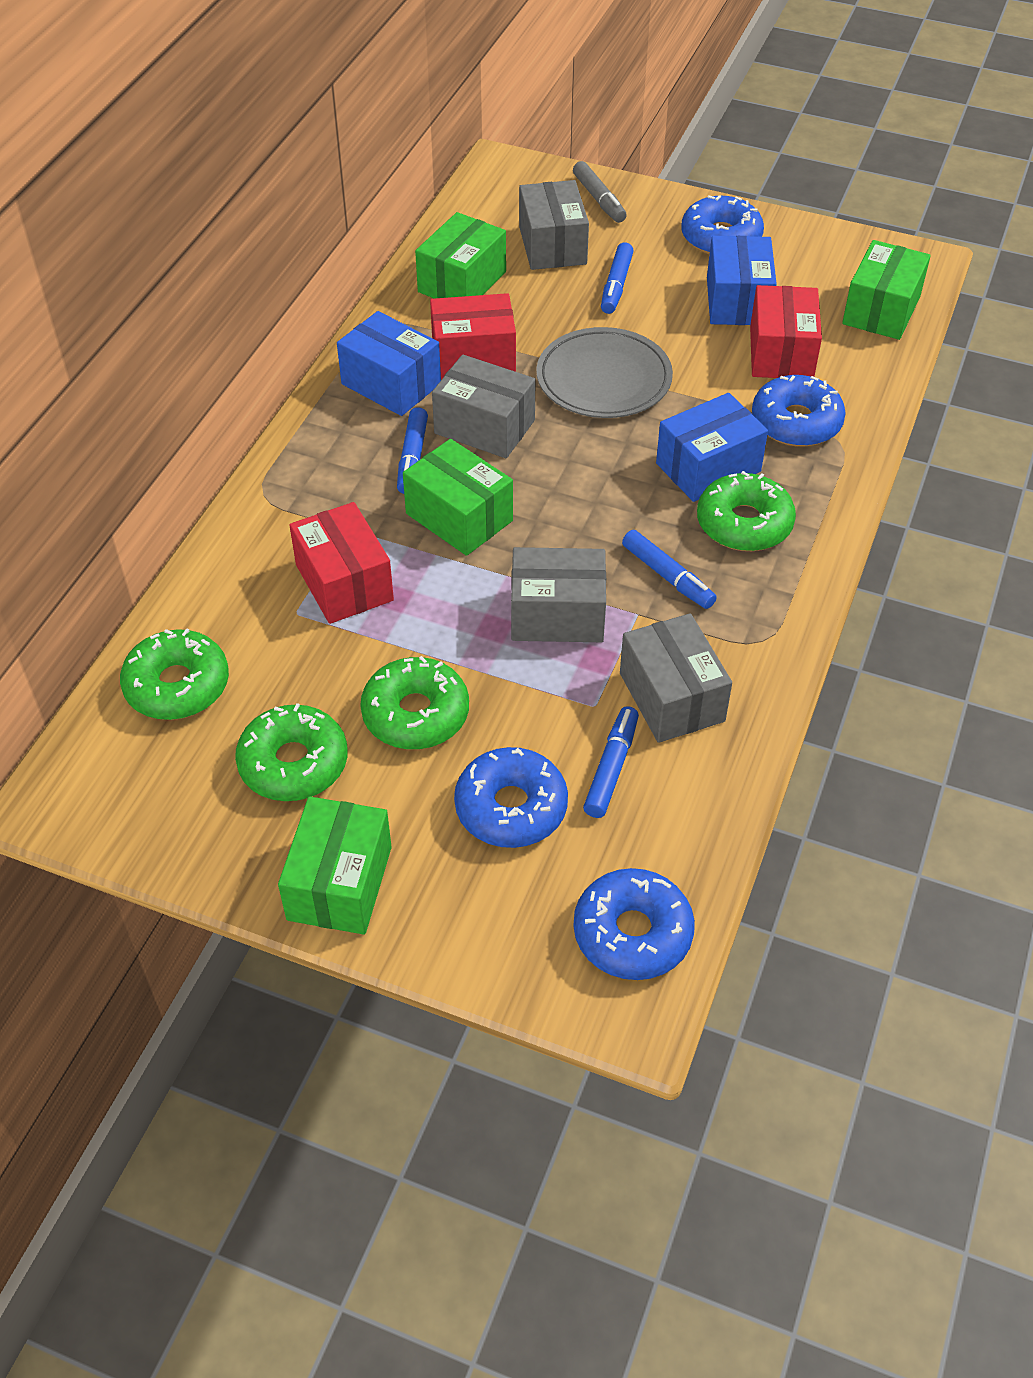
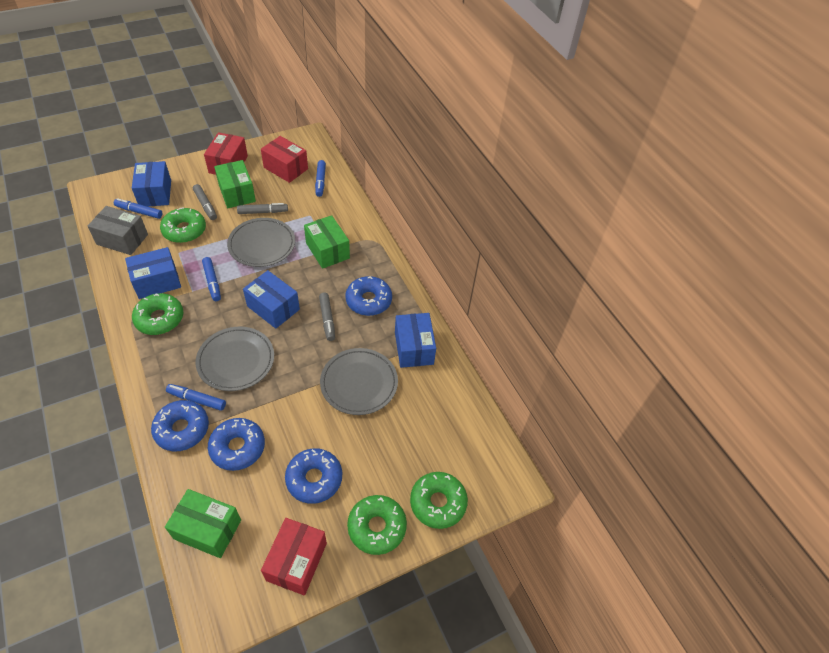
blue box: 3 -> 4
green box: 4 -> 3
grey box: 4 -> 1
grey marker: 1 -> 3
grey plate: 1 -> 3

